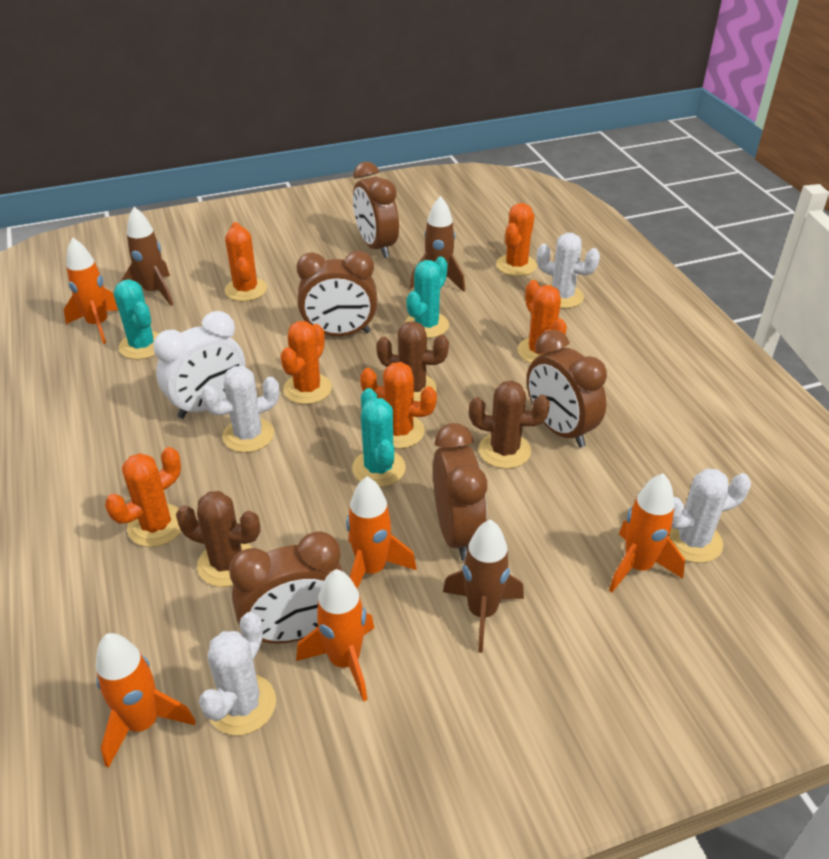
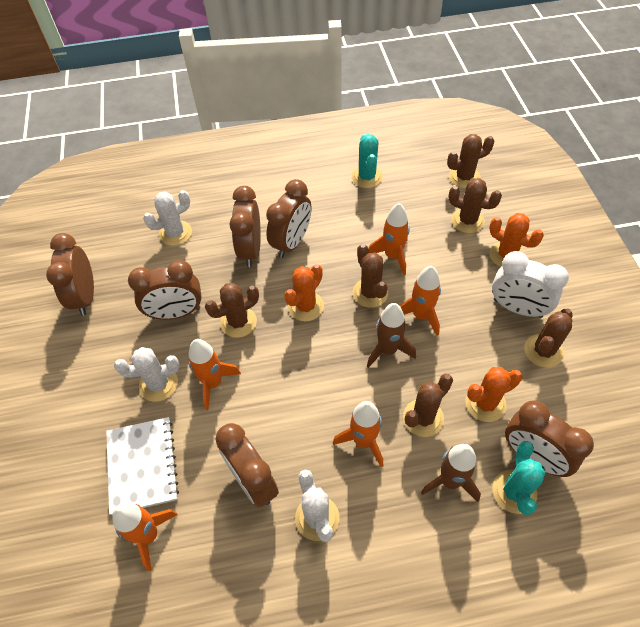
brown cactus: 3 -> 6
brown clock: 5 -> 6
brown rocket: 3 -> 2
orange cactus: 6 -> 3
turquoise cactus: 3 -> 2
white cactus: 4 -> 3
white notebook: 0 -> 1

